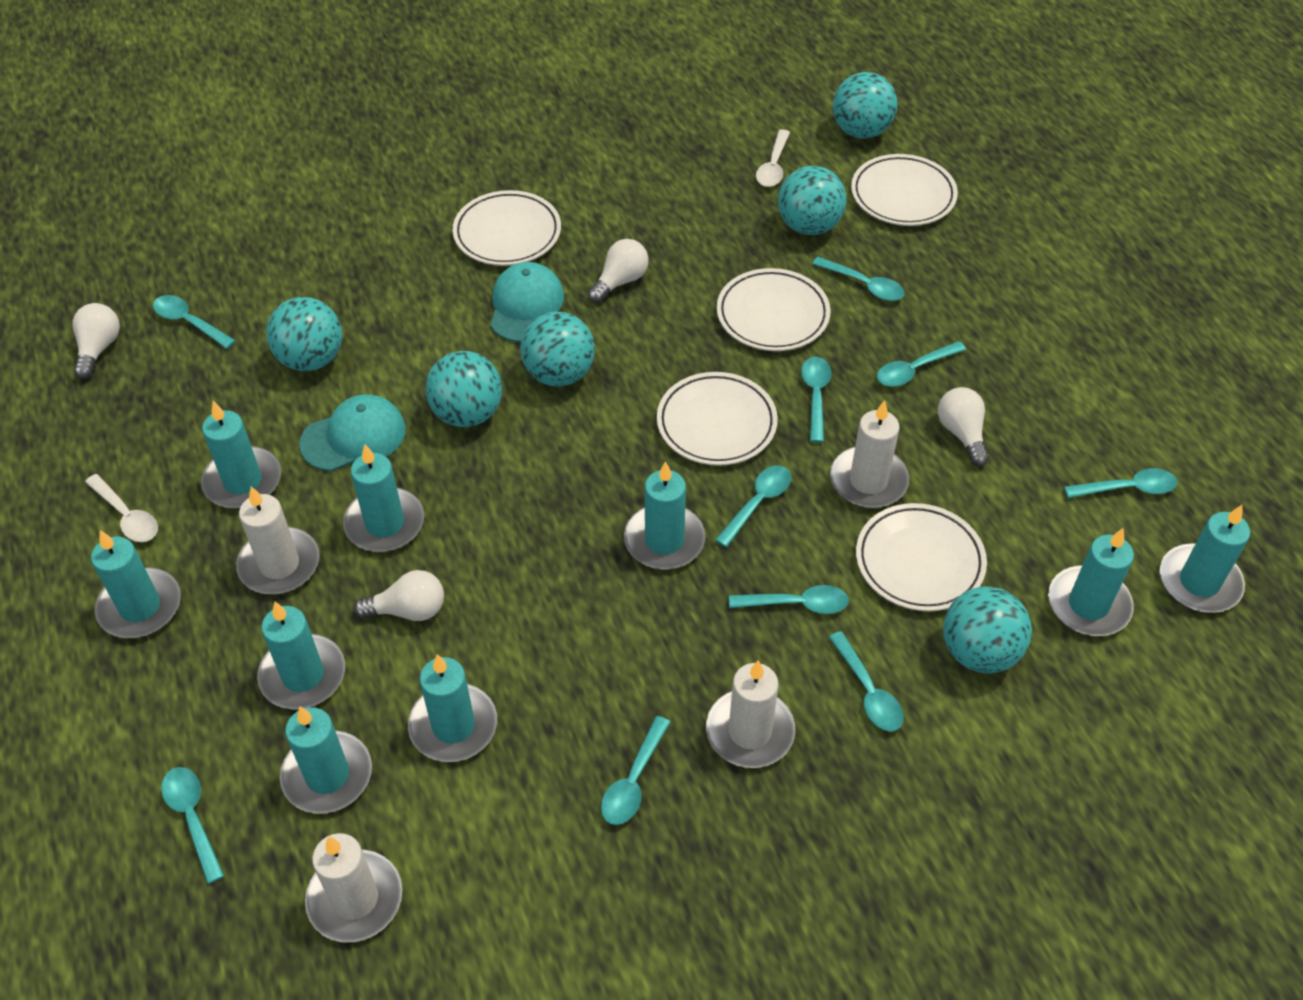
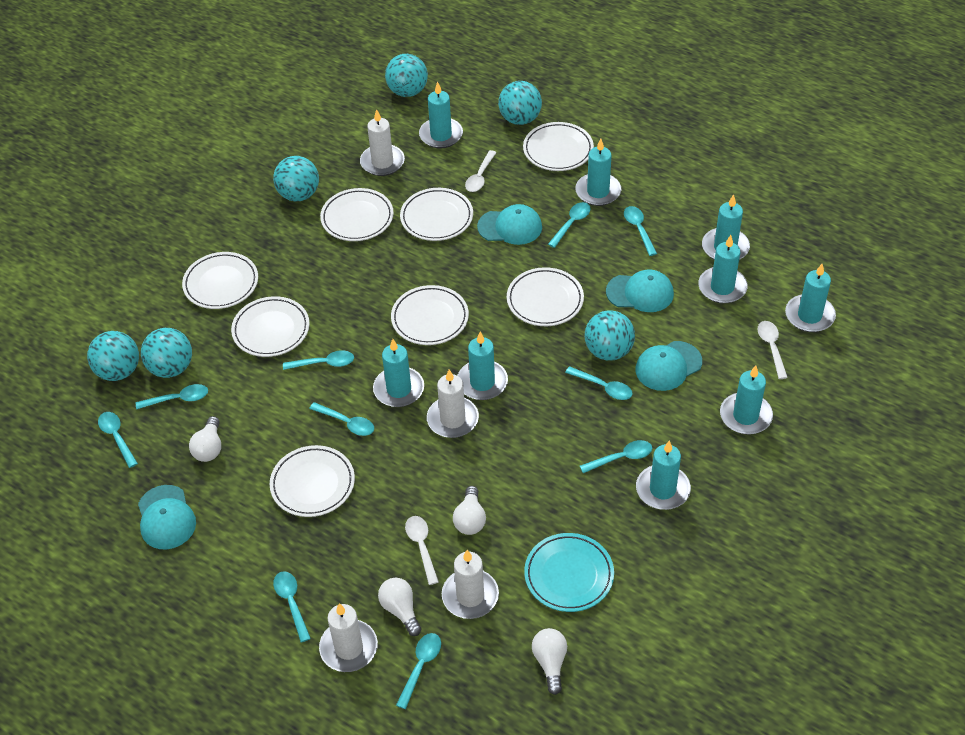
turquoise cap: 2 -> 4
turquoise plate: 0 -> 1
white plate: 5 -> 8
white spoon: 2 -> 3

